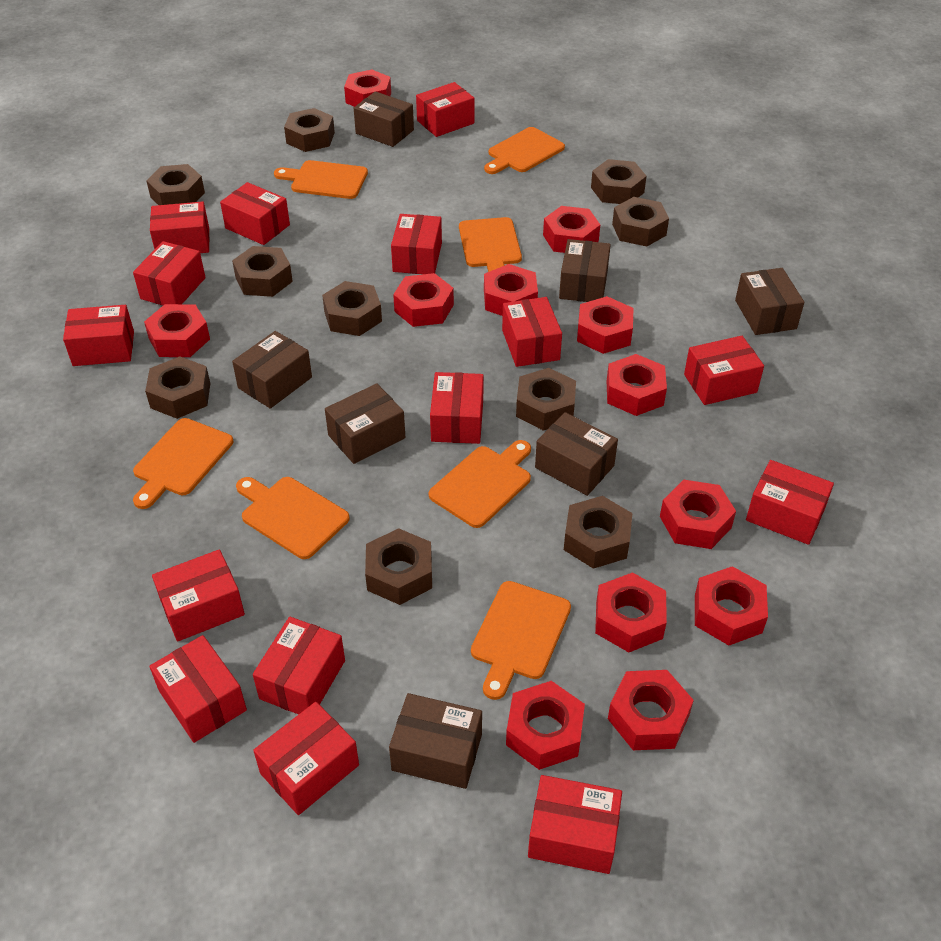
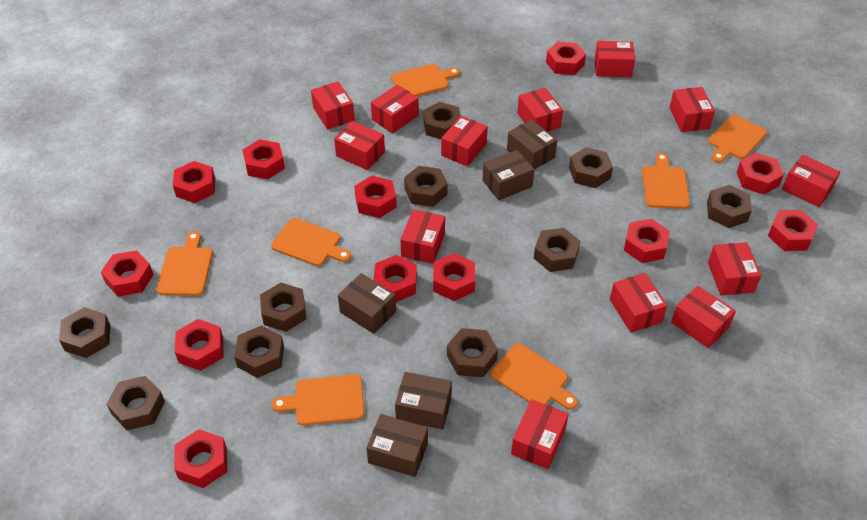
brown box: 7 -> 5
red box: 15 -> 13

